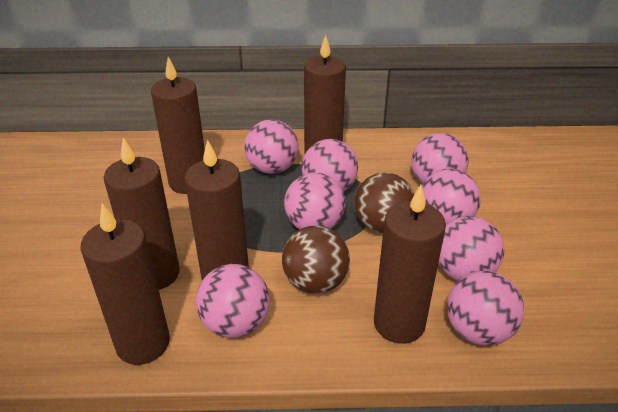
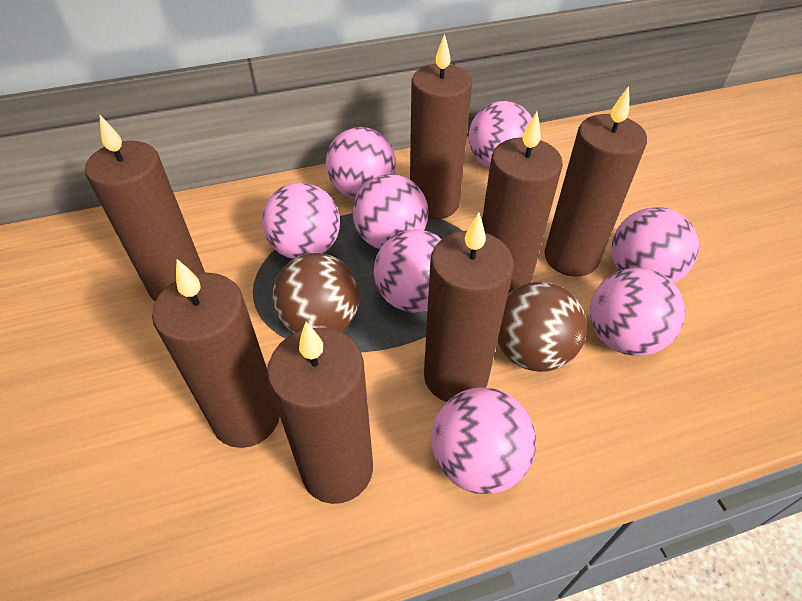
brown candle: 6 -> 7

